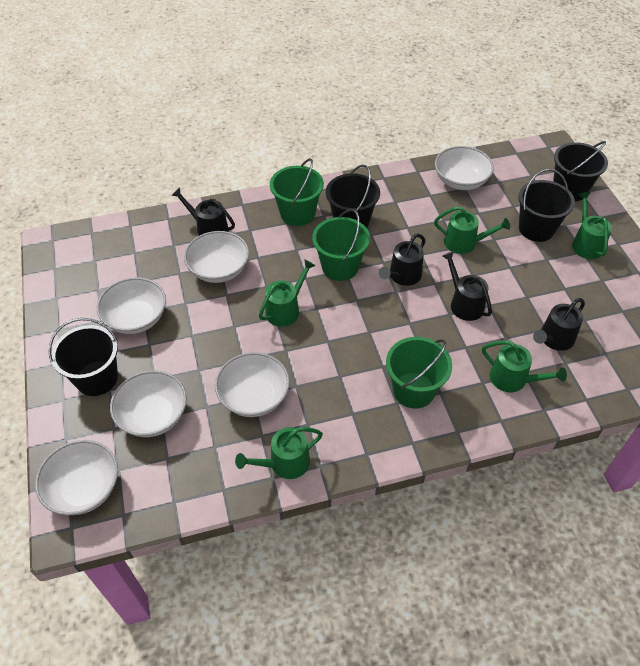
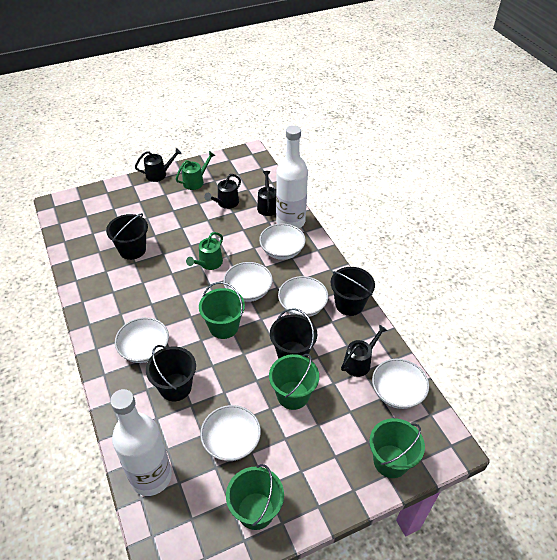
green bucket: 3 -> 4
green watering can: 5 -> 2
white bottle: 0 -> 2

